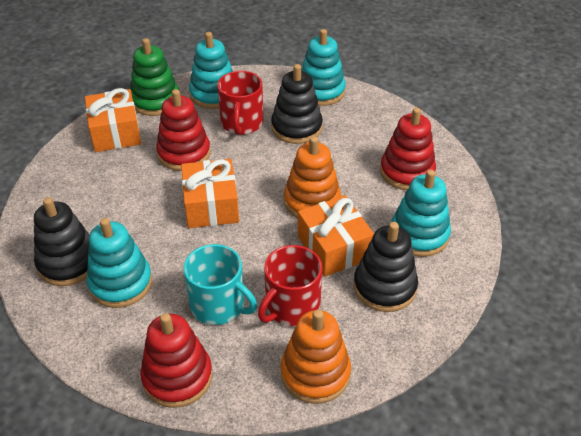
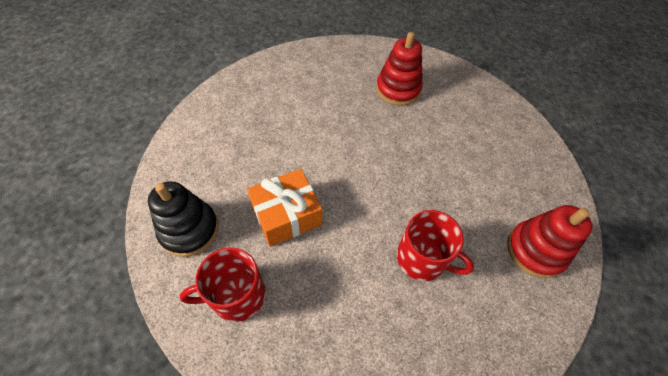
black stacking toy: 3 -> 1
green stacking toy: 1 -> 0
orange gift: 3 -> 1
orange stacking toy: 2 -> 0
red stacking toy: 3 -> 2
turquoise mug: 1 -> 0
turquoise stacking toy: 4 -> 0

